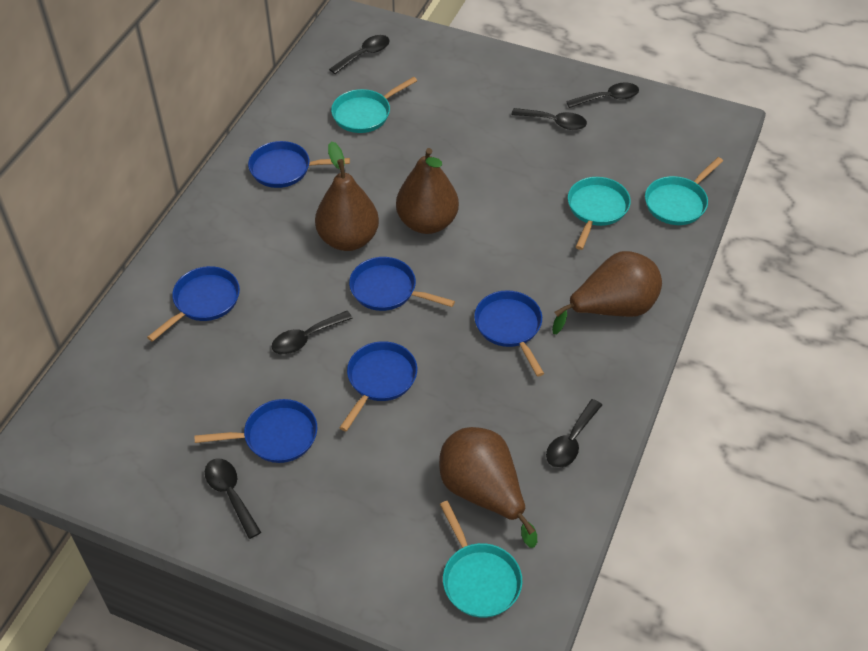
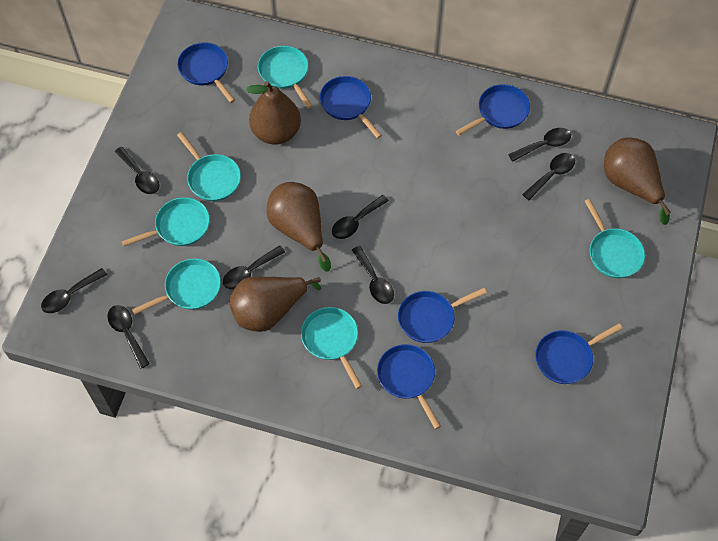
black spoon: 6 -> 8
turquoise pan: 4 -> 6

